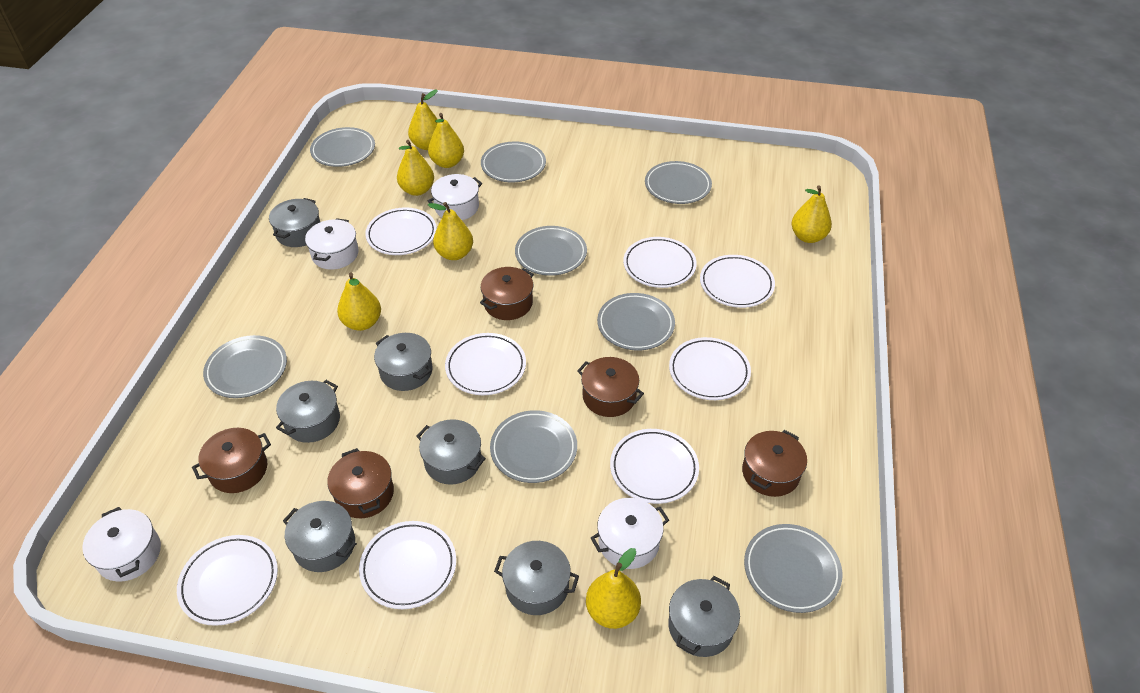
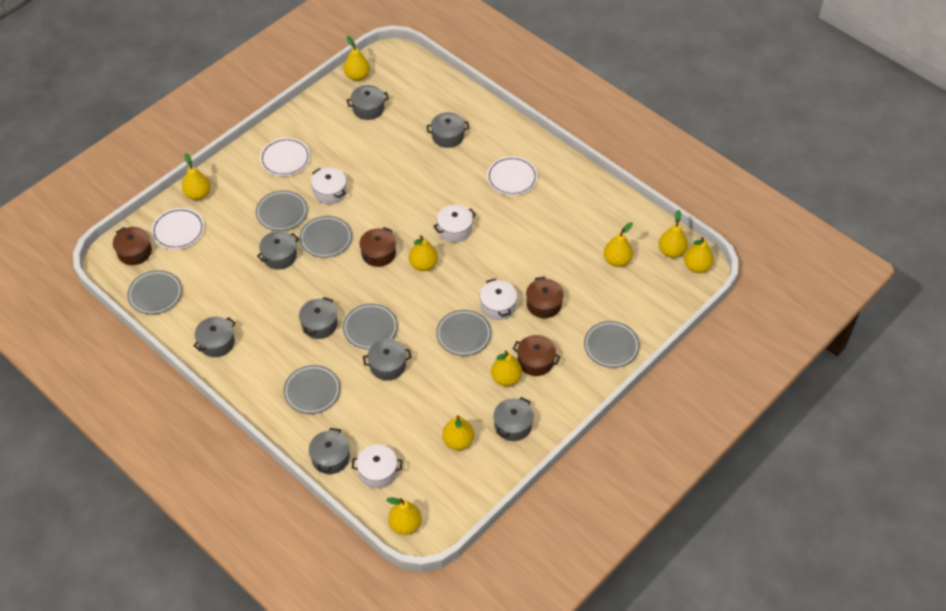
brown pot: 5 -> 4
grey plate: 8 -> 7
grey pot: 7 -> 8
white plate: 8 -> 3
yellow pear: 7 -> 9

